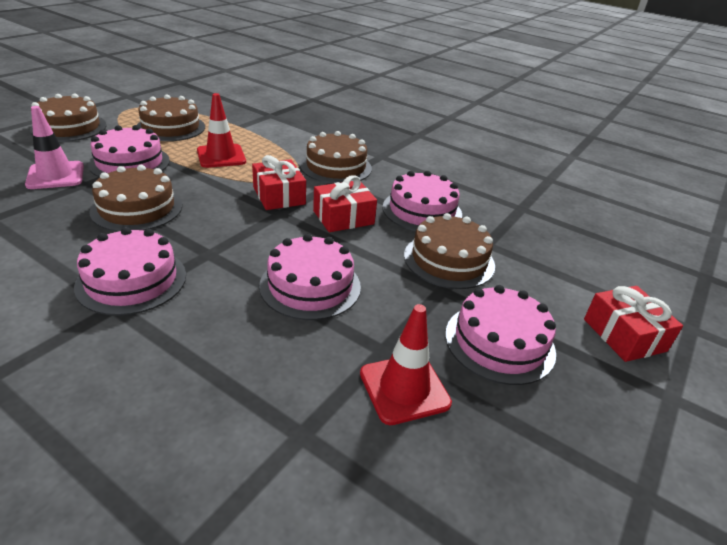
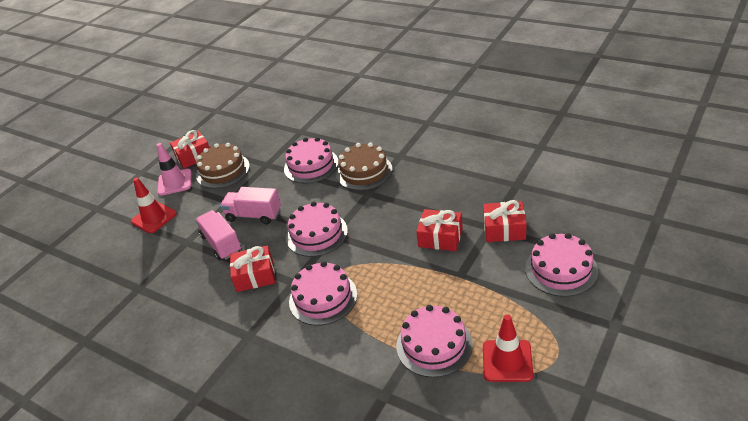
brown cake: 5 -> 2
pink truck: 0 -> 2
red gift: 3 -> 4

